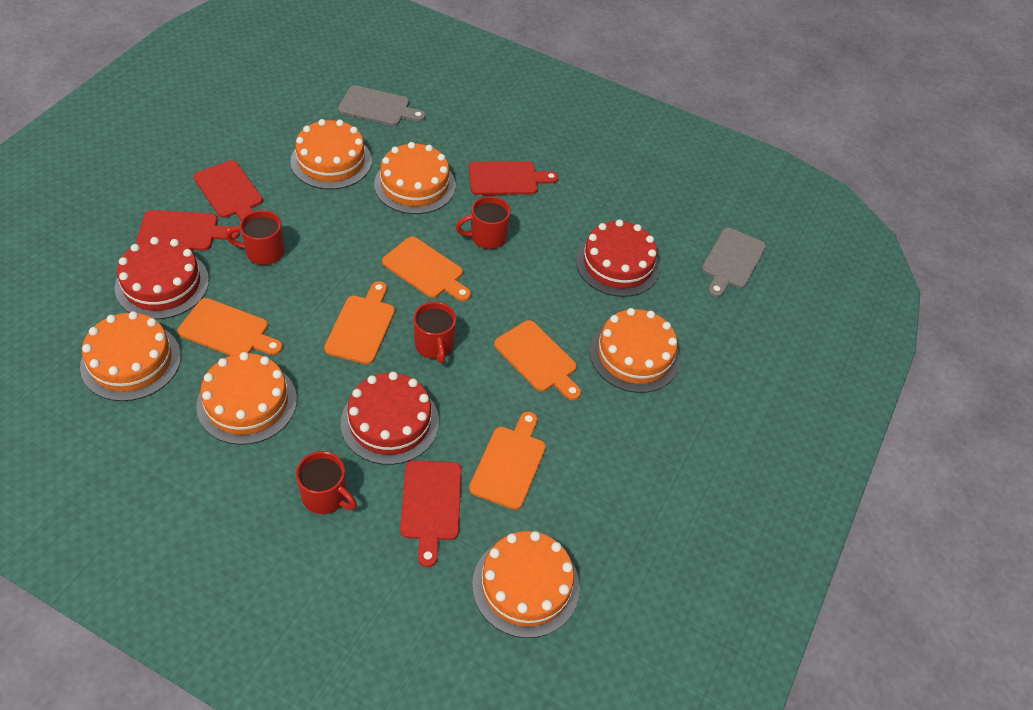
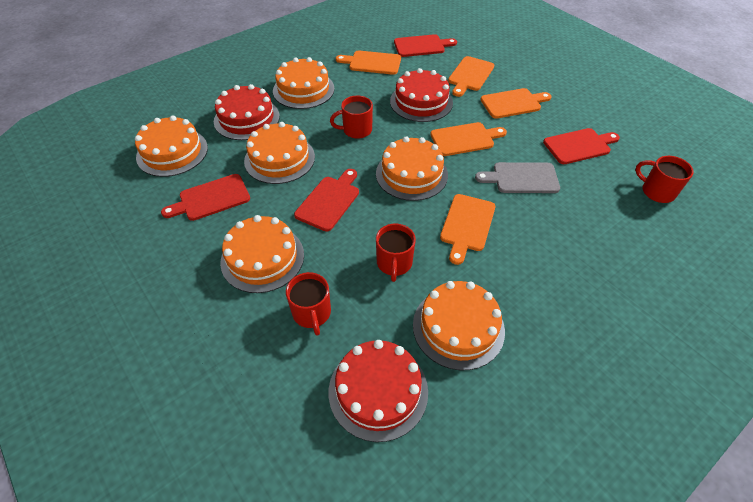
grey cutting board: 2 -> 1

